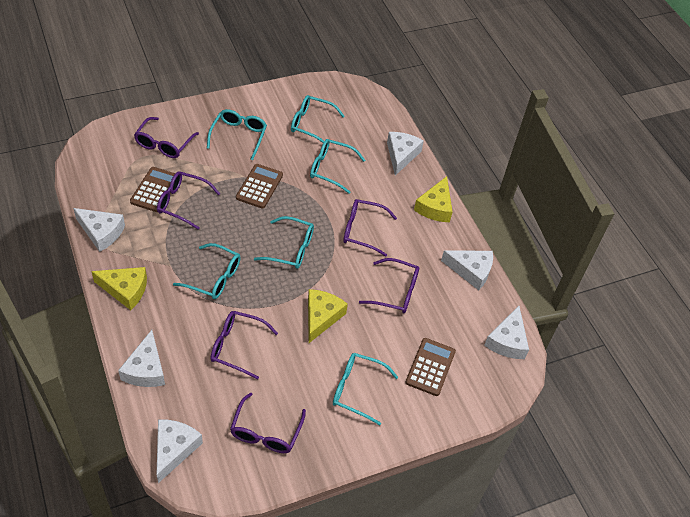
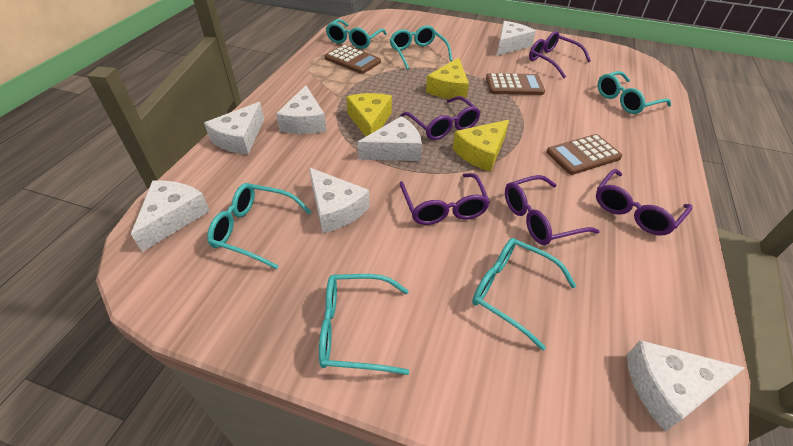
purple glasses: 6 -> 5
white cheese: 6 -> 7

